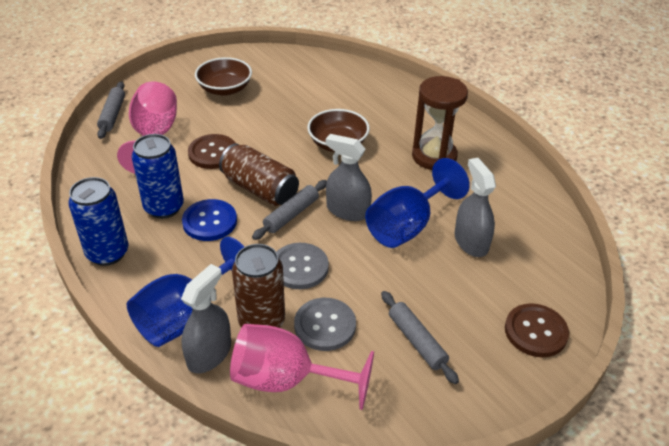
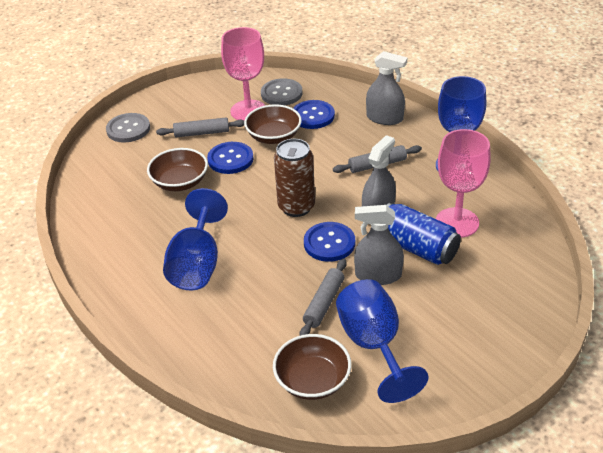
blue button: 1 -> 3
blue can: 2 -> 1
blue goblet: 2 -> 3
brown bowl: 2 -> 3
brown button: 2 -> 0
brown can: 2 -> 1
brown hourglass: 1 -> 0

